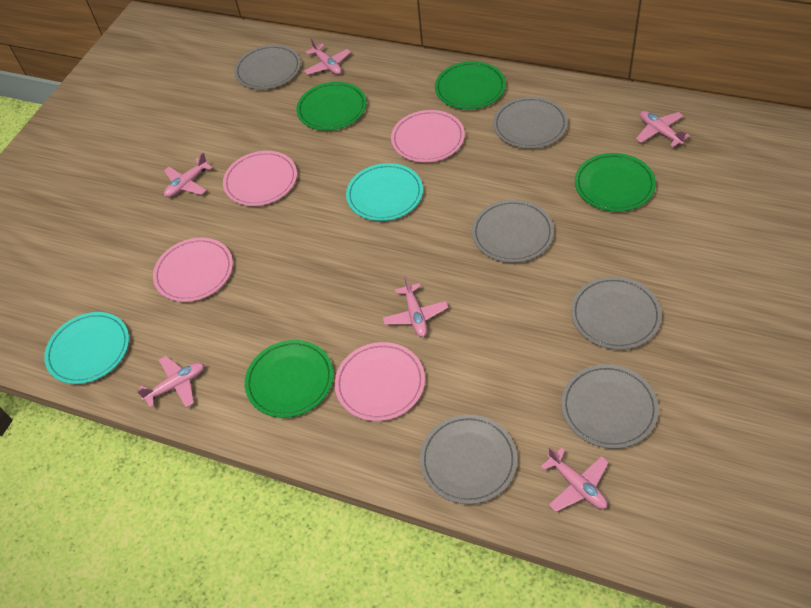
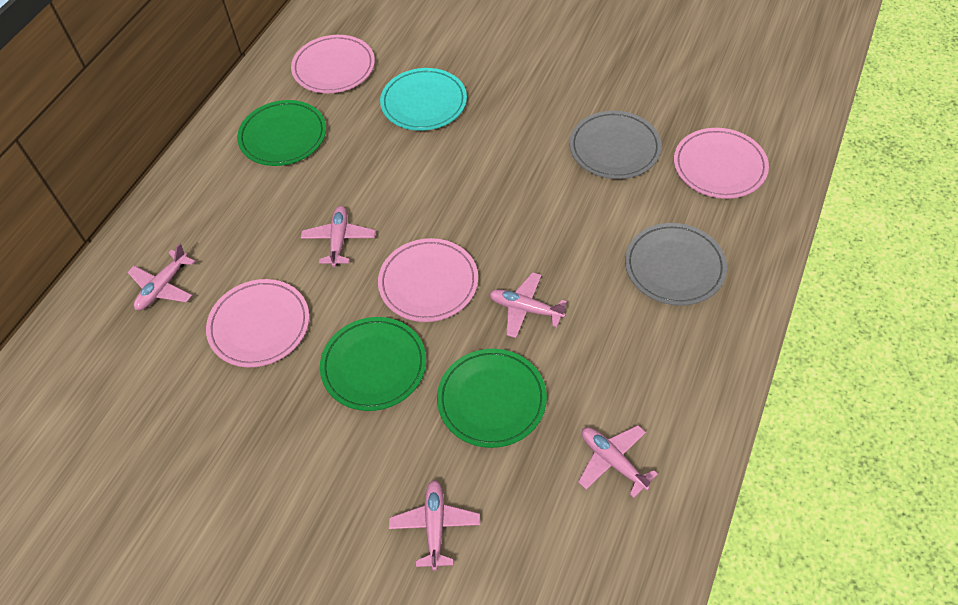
green plate: 4 -> 3
grey plate: 6 -> 2
pink plane: 6 -> 5
turquoise plate: 2 -> 1

